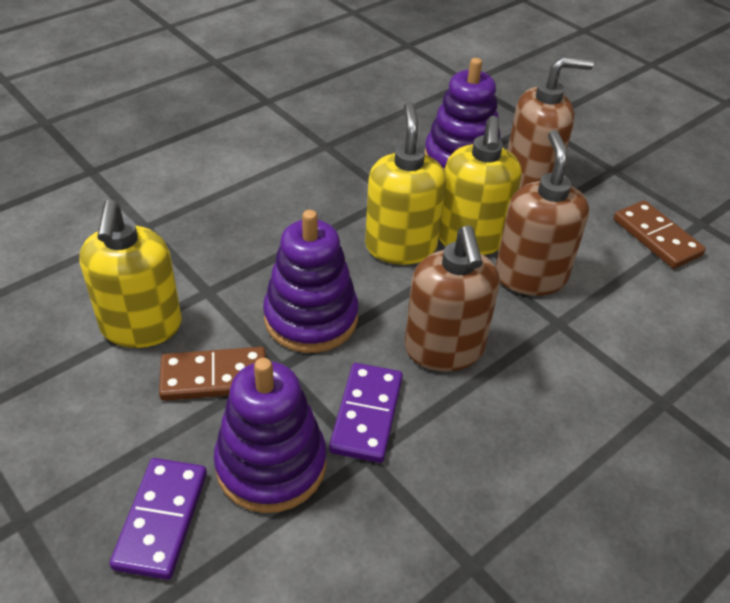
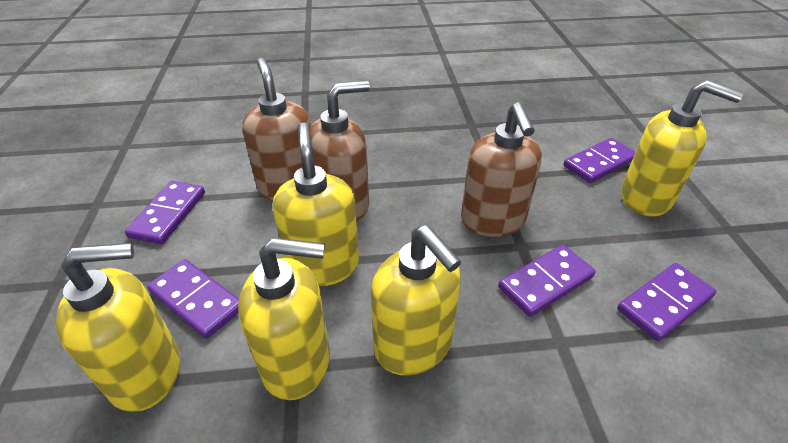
brown domino: 2 -> 0
purple domino: 2 -> 5
purple stacking toy: 3 -> 0
yellow soap dispenser: 3 -> 5

